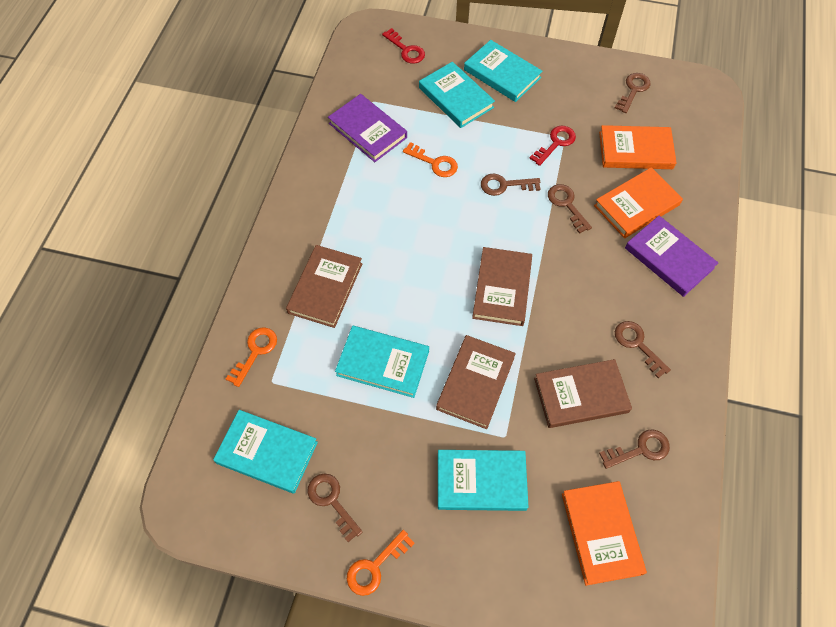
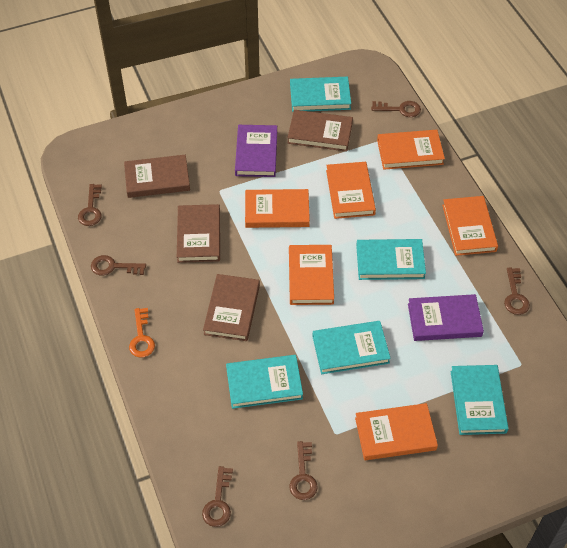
orange book: 3 -> 6
orange key: 3 -> 1
red key: 2 -> 0

